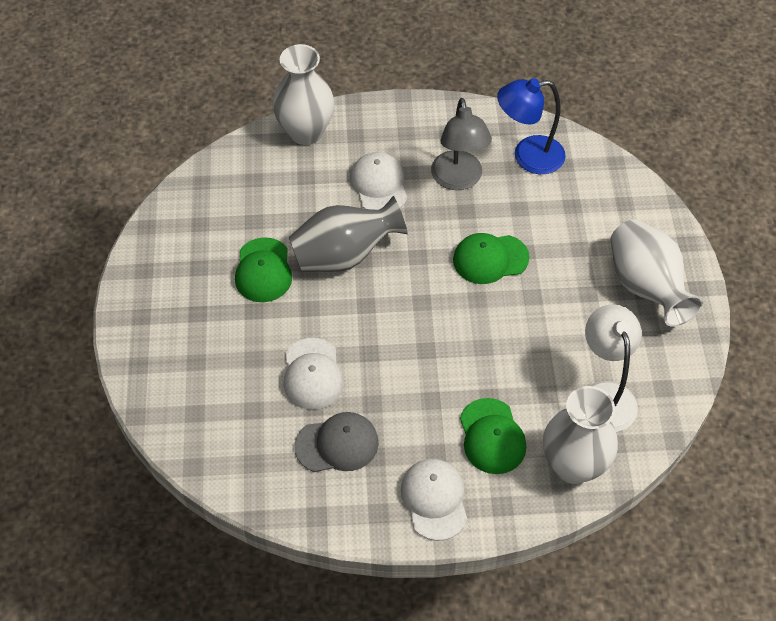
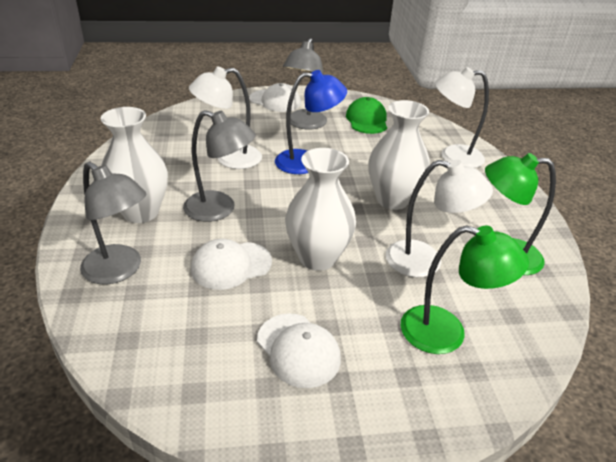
green cap: 3 -> 1
green lamp: 0 -> 2
grey cap: 1 -> 0
grey lamp: 1 -> 3
grey vase: 1 -> 0
white lamp: 1 -> 3

